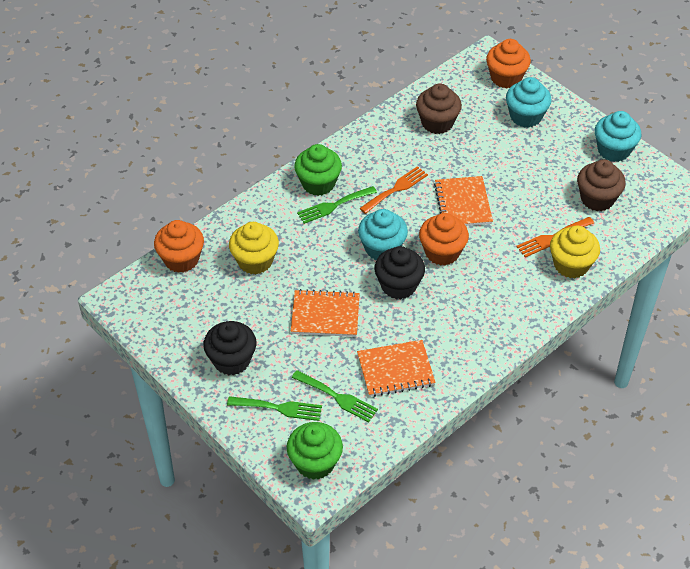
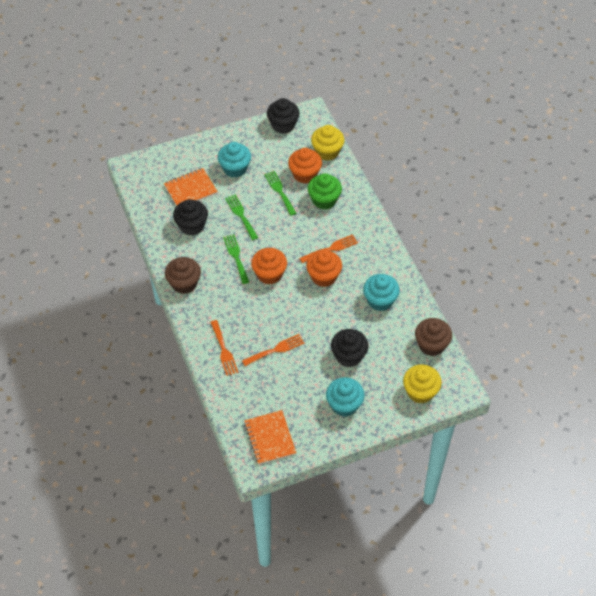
black cupcake: 2 -> 3
green cupcake: 2 -> 1
orange fork: 2 -> 3
orange notebook: 3 -> 2

